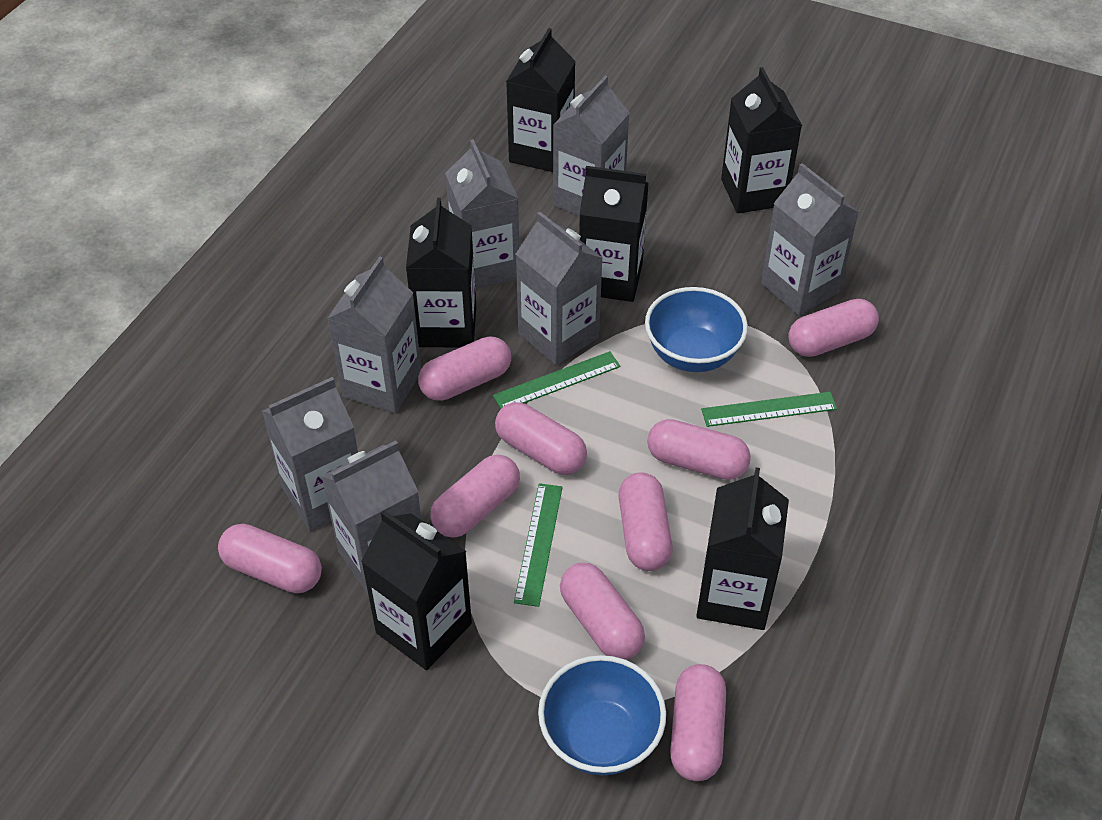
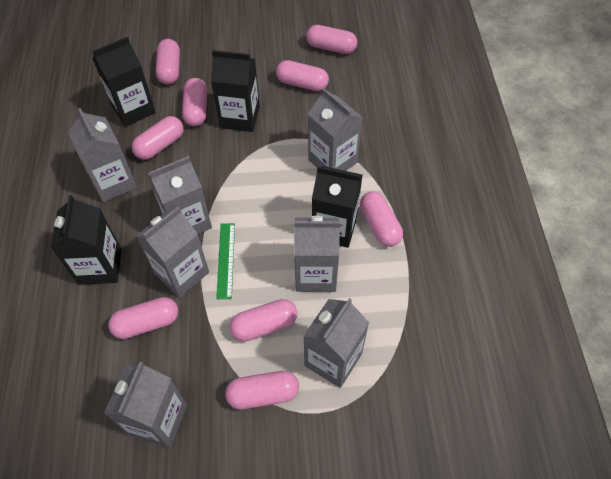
black carton: 6 -> 4
blue bowl: 2 -> 0
green ruler: 3 -> 1

